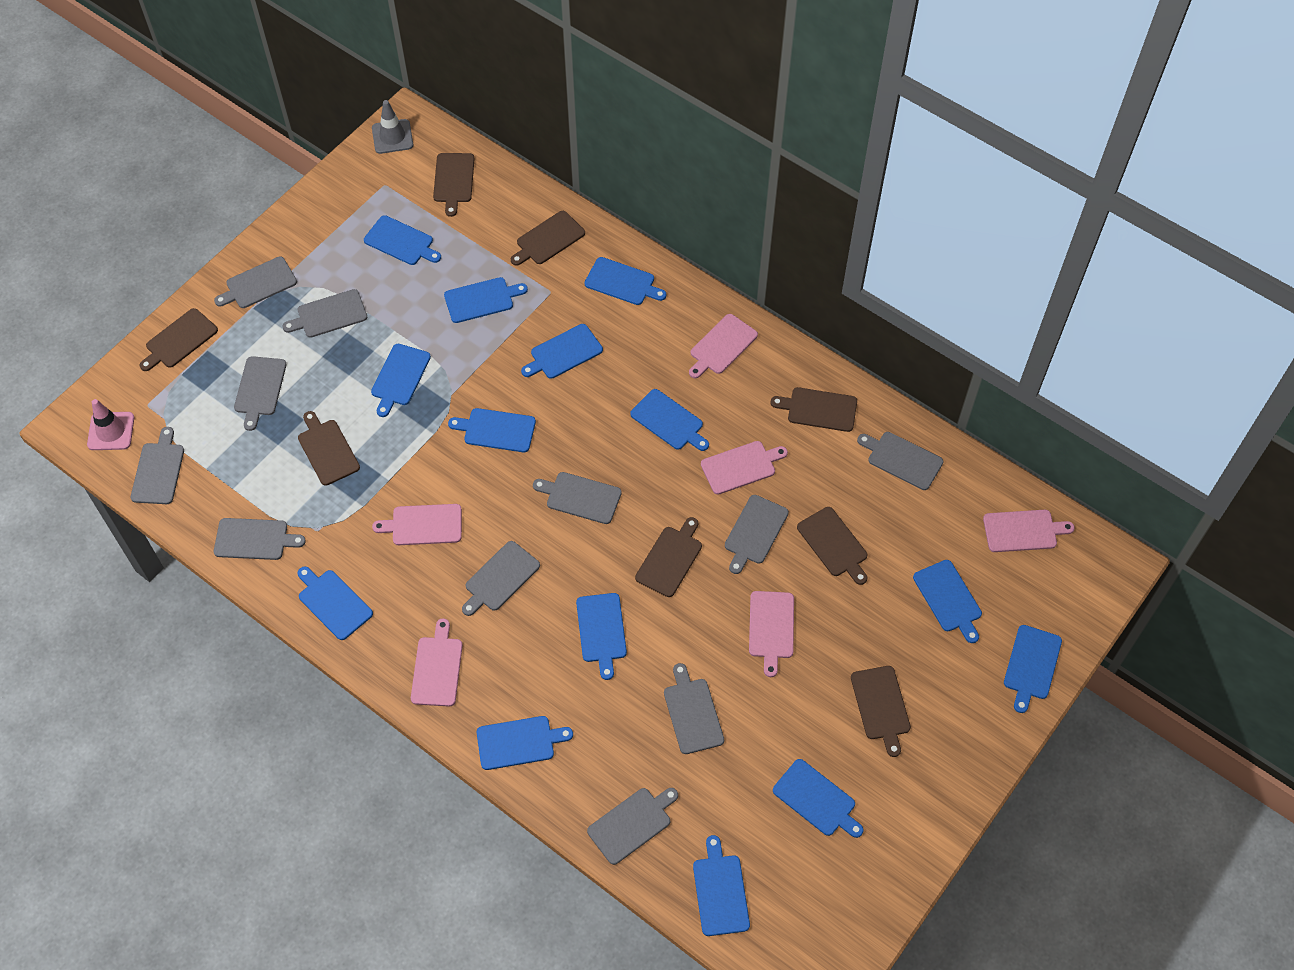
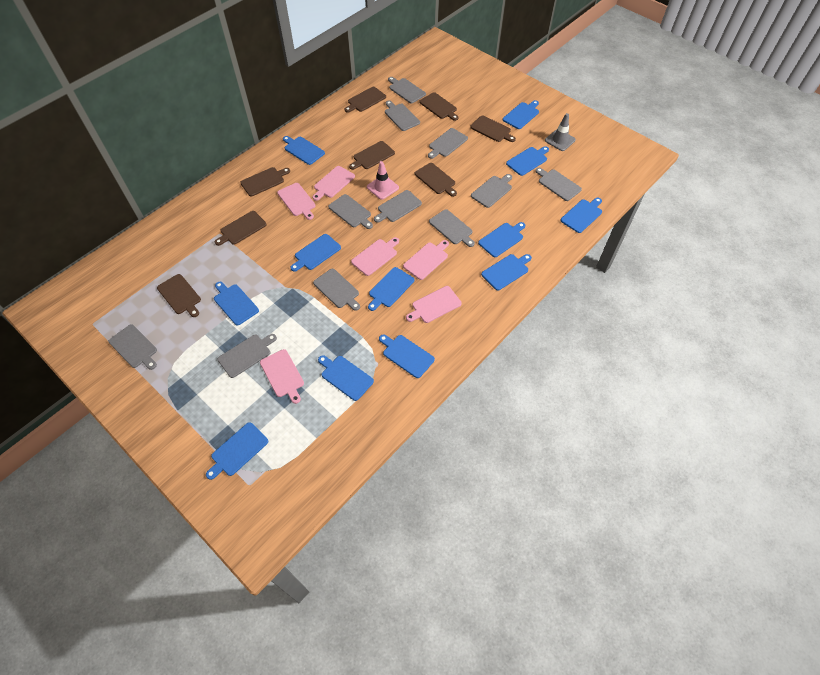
blue cutting board: 14 -> 12

